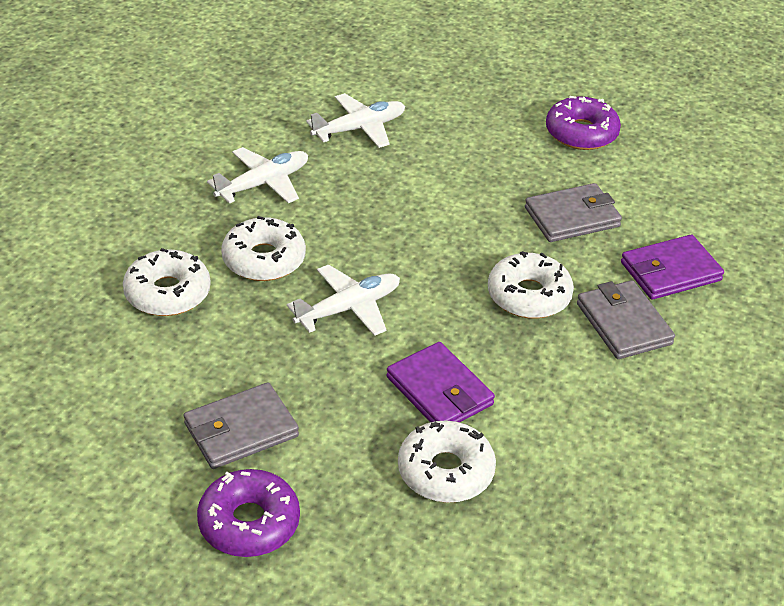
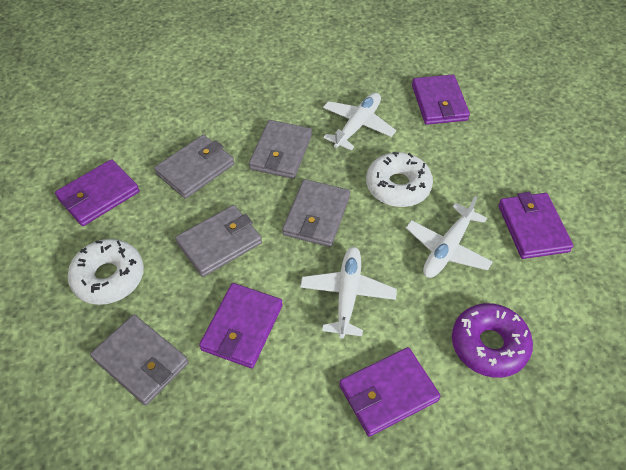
grey wallet: 3 -> 5
purple donut: 2 -> 1
purple wallet: 2 -> 5
white donut: 4 -> 2

